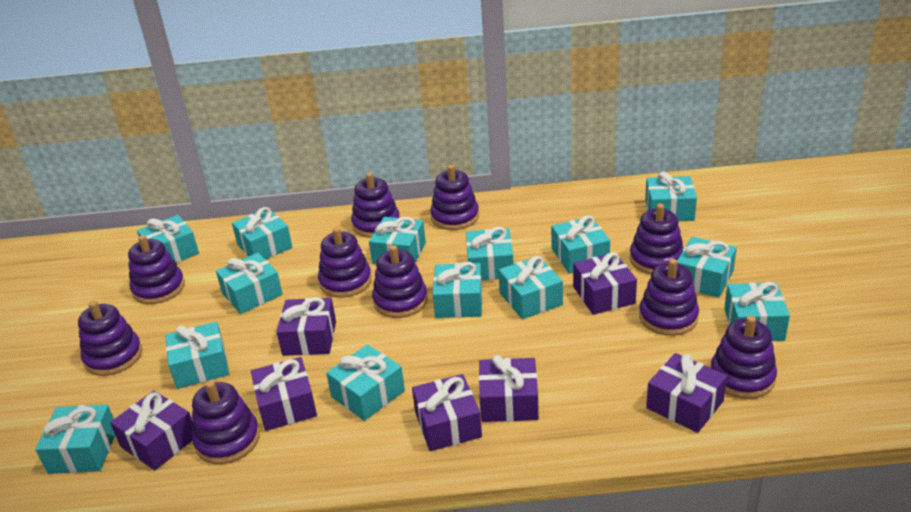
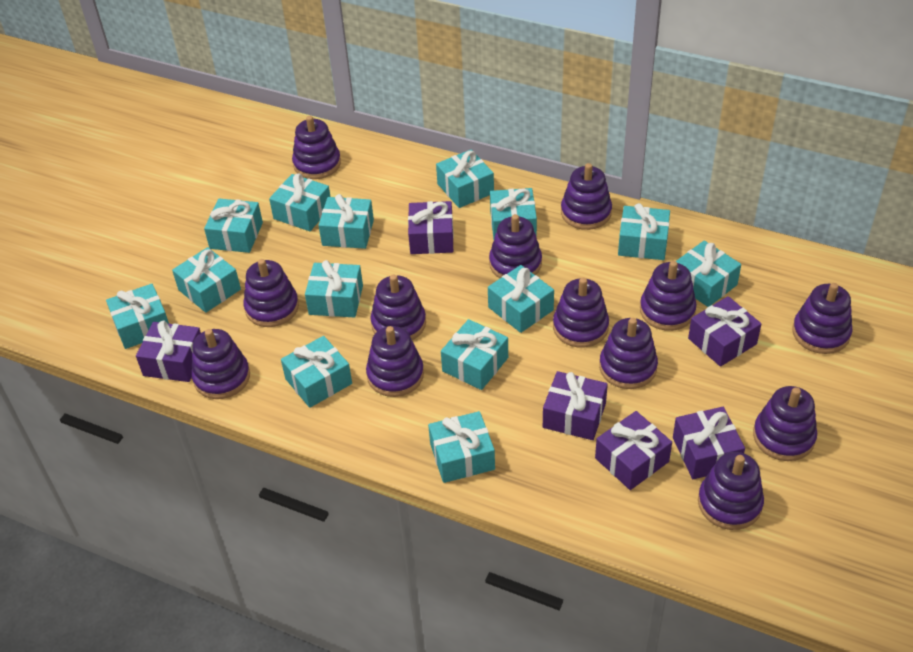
purple gift: 7 -> 6
purple stacking toy: 10 -> 13

